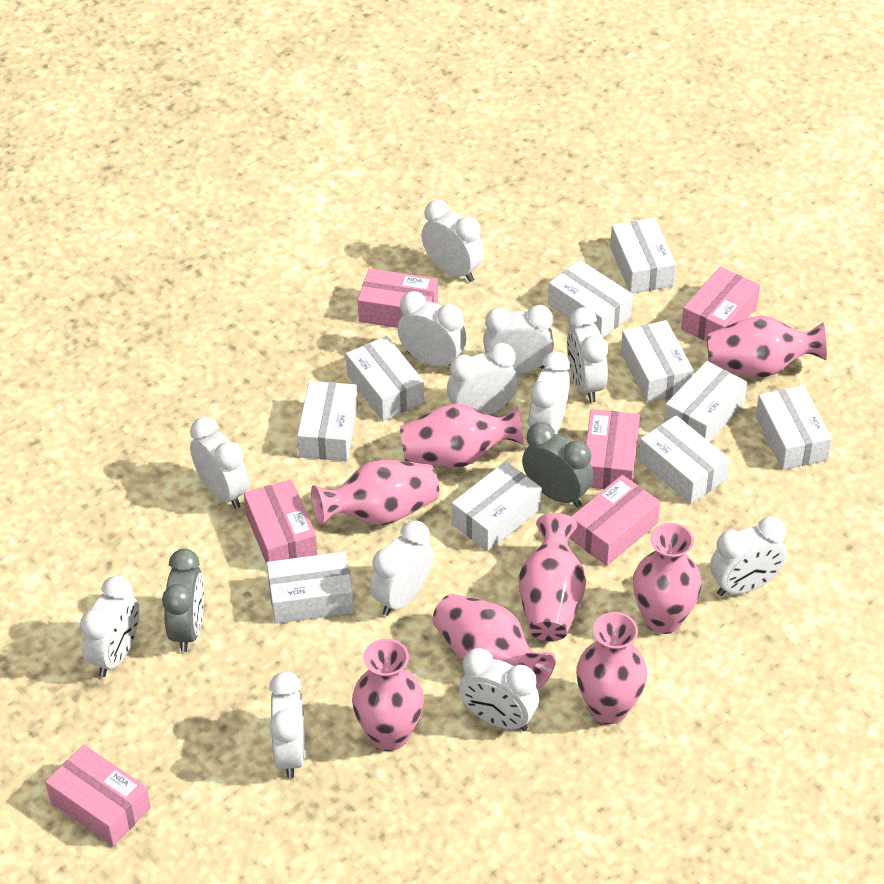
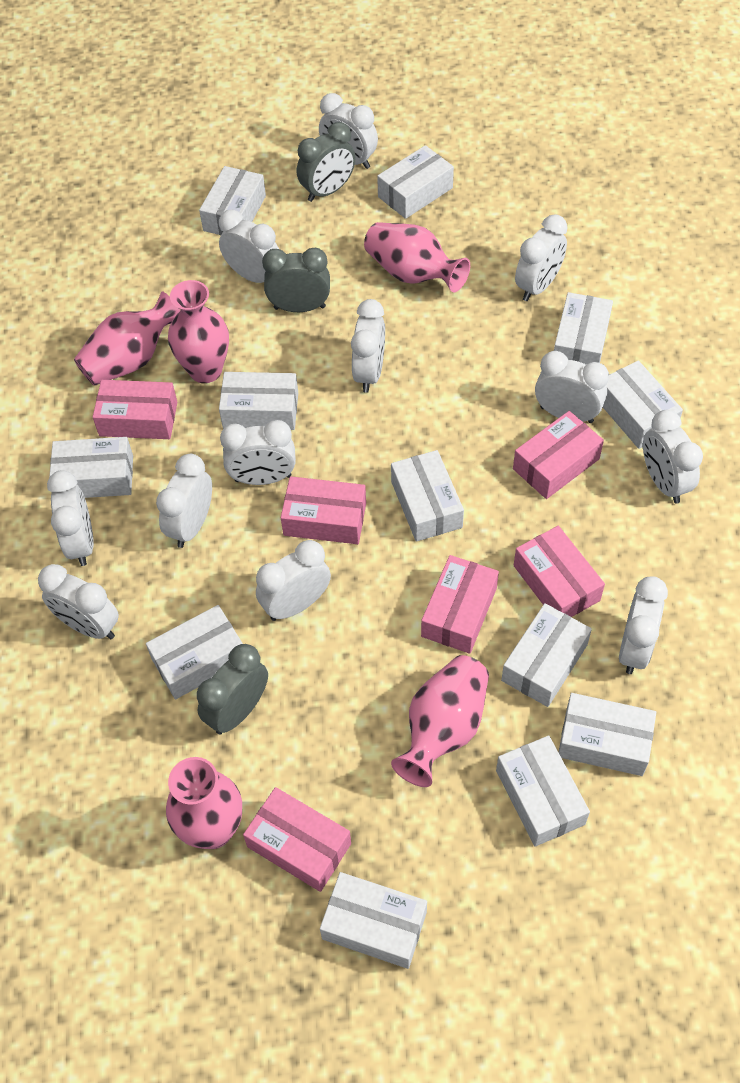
grey clock: 2 -> 3
pink vase: 8 -> 5
white box: 10 -> 12

